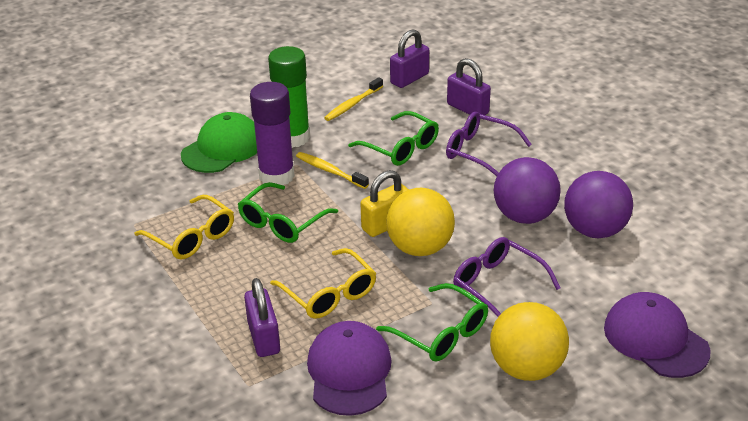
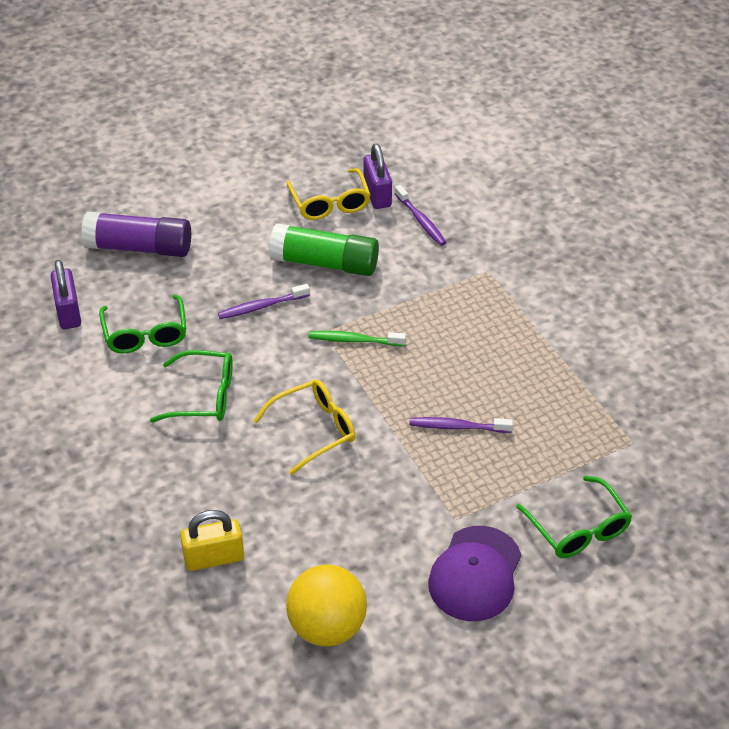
green cap: 1 -> 0
green toothbrush: 0 -> 1
purple ball: 2 -> 0
purple cap: 2 -> 1
purple glasses: 2 -> 0
purple padlock: 3 -> 2
purple toothbrush: 0 -> 3
yellow ball: 2 -> 1
yellow toothbrush: 2 -> 0

